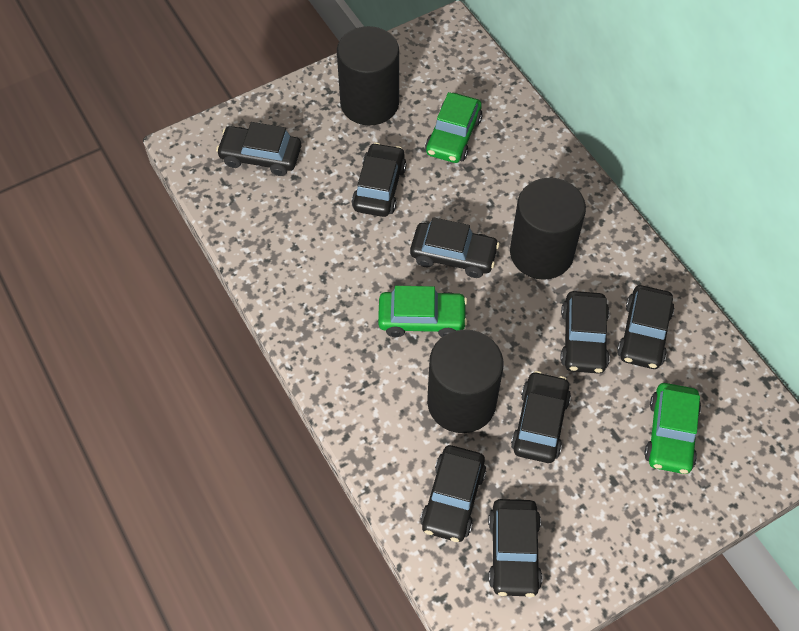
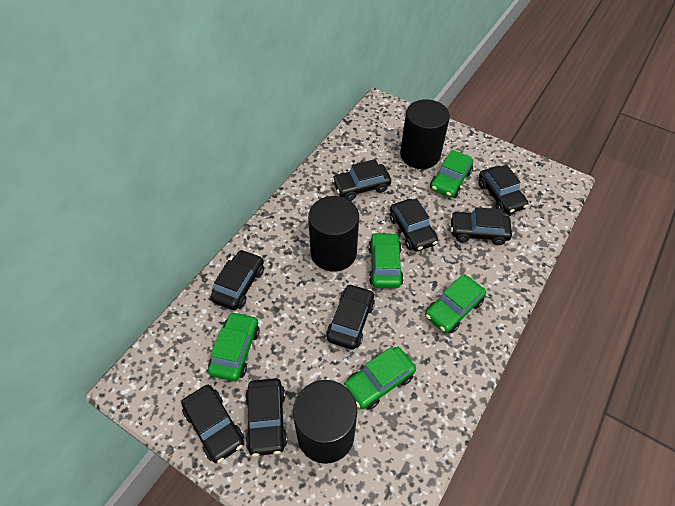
green car: 3 -> 5

